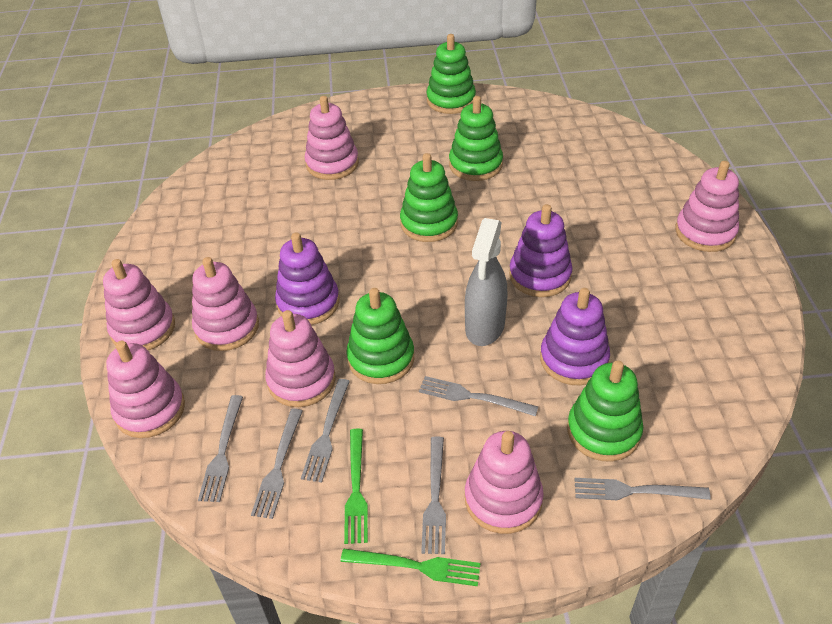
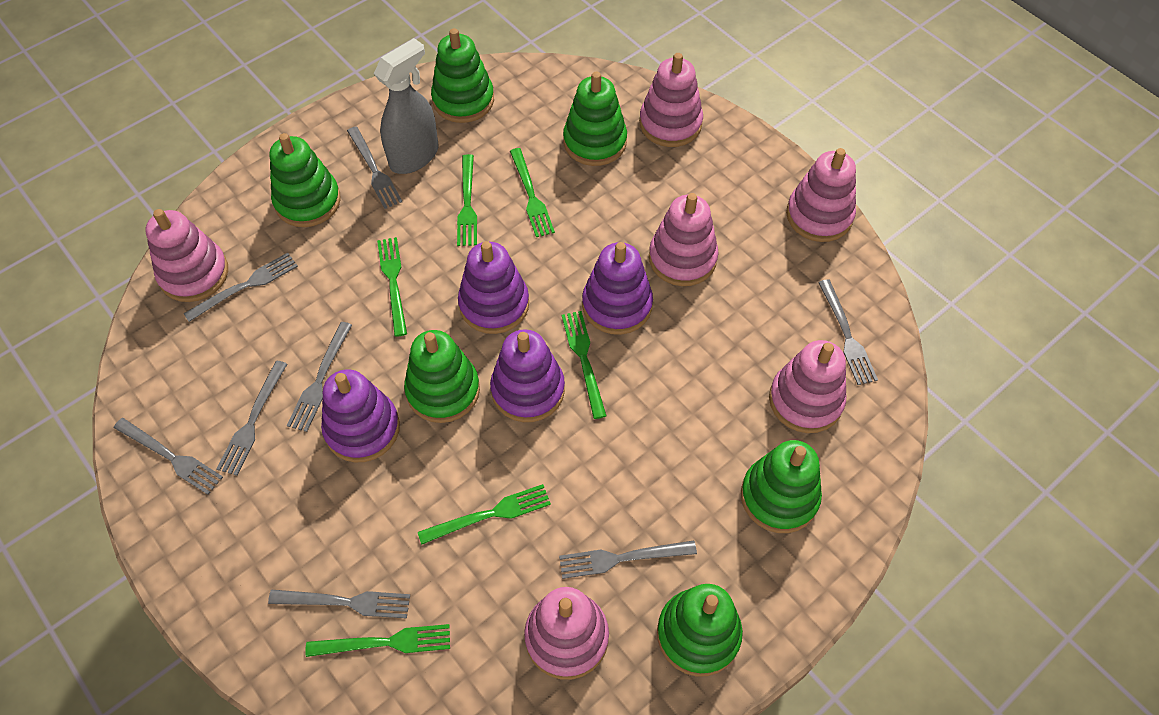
green fork: 2 -> 6
green stacking toy: 5 -> 6
grey fork: 6 -> 8
pink stacking toy: 7 -> 6
purple stacking toy: 3 -> 4

